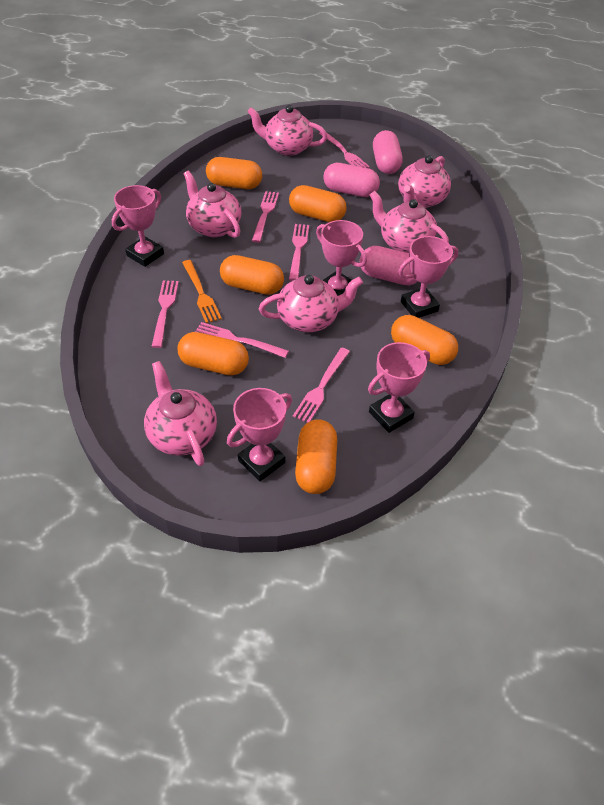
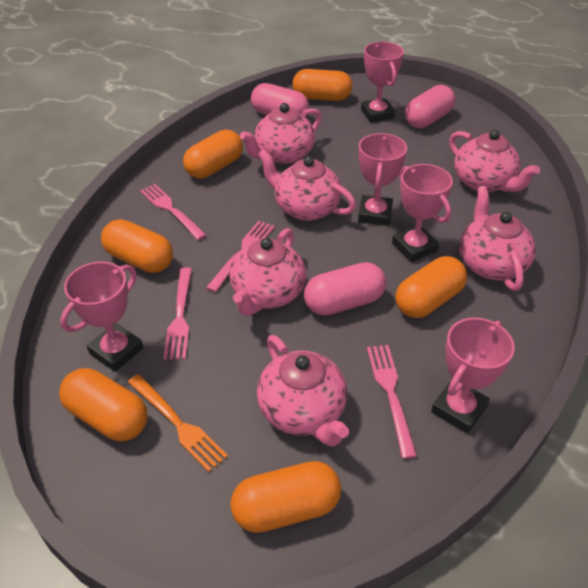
pink fork: 6 -> 4

